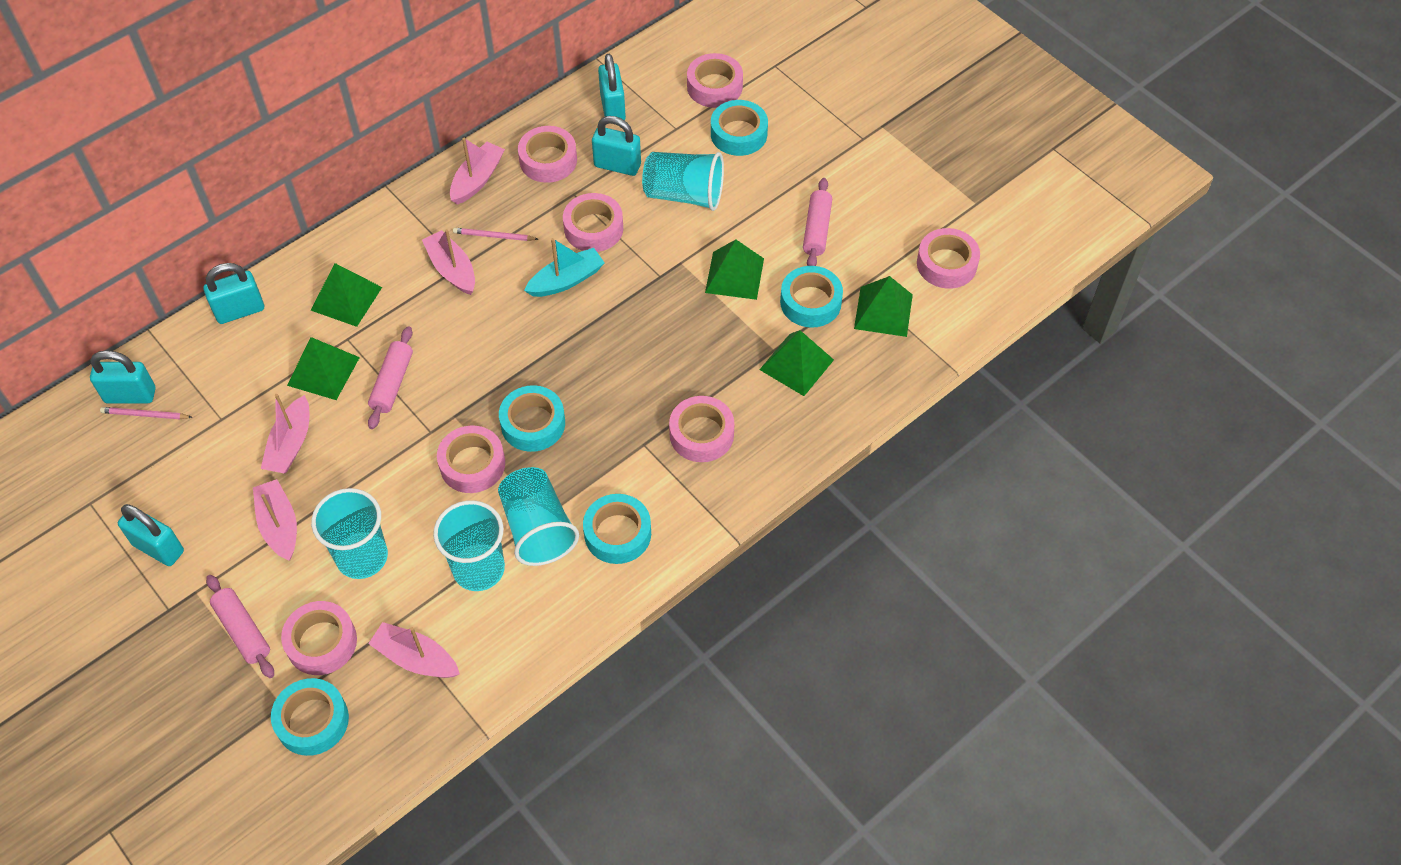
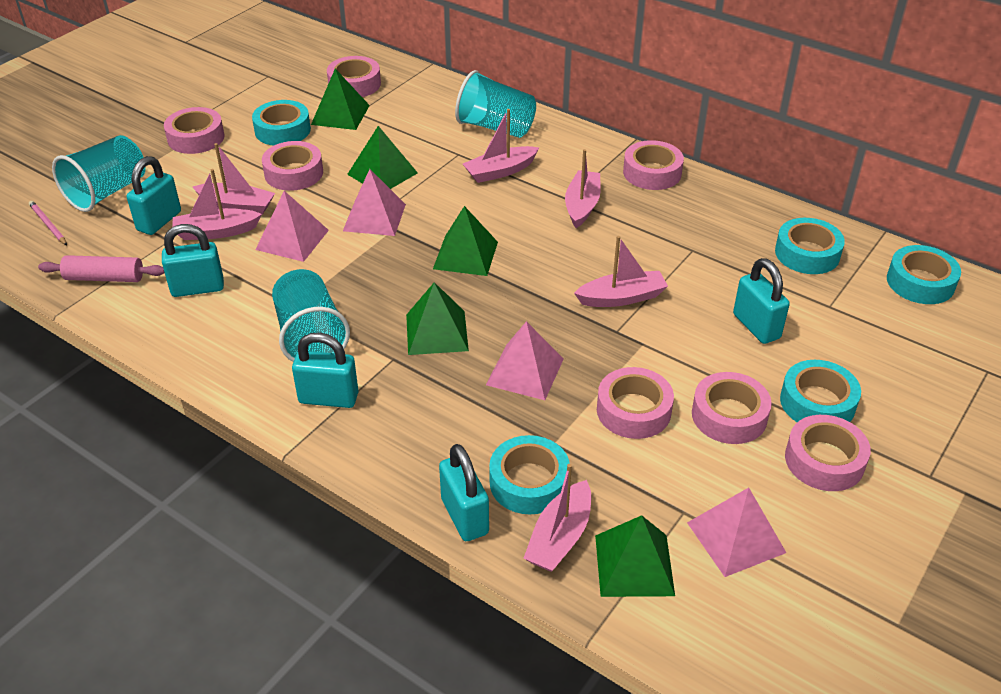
pink boat: 5 -> 6
pink pencil: 2 -> 1
pink pyramid: 0 -> 4
pink rolling pin: 3 -> 1
turquoise boat: 1 -> 0
turquoise cup: 4 -> 3

